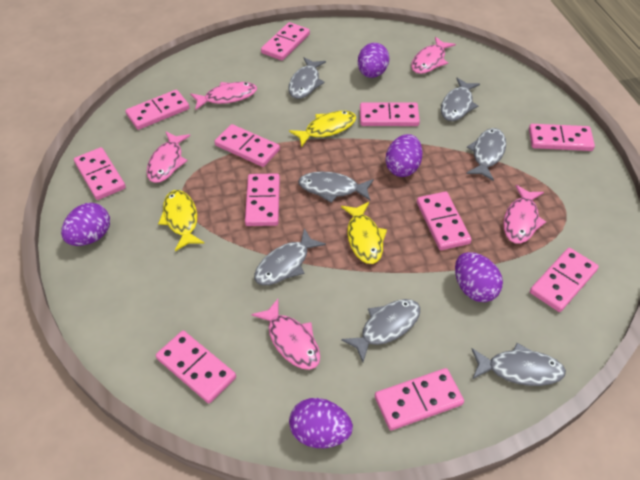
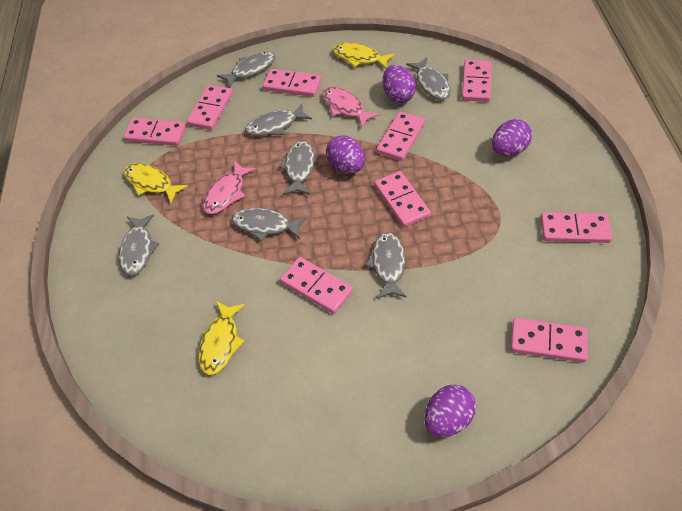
pink domino: 11 -> 9
pink fish: 5 -> 2
purple egg: 5 -> 4

